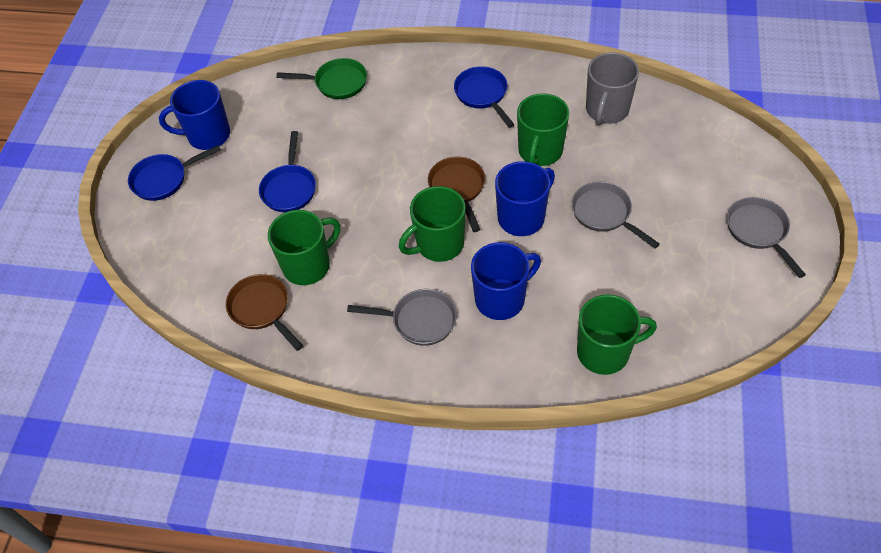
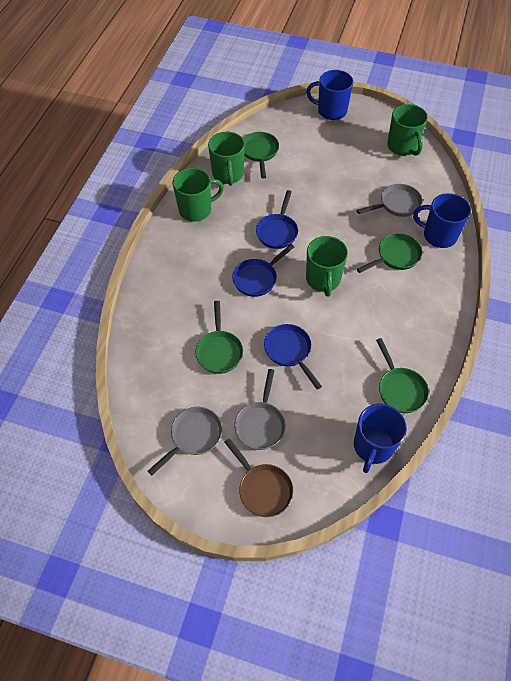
brown pan: 2 -> 1
green pan: 1 -> 4
grey mug: 1 -> 0

